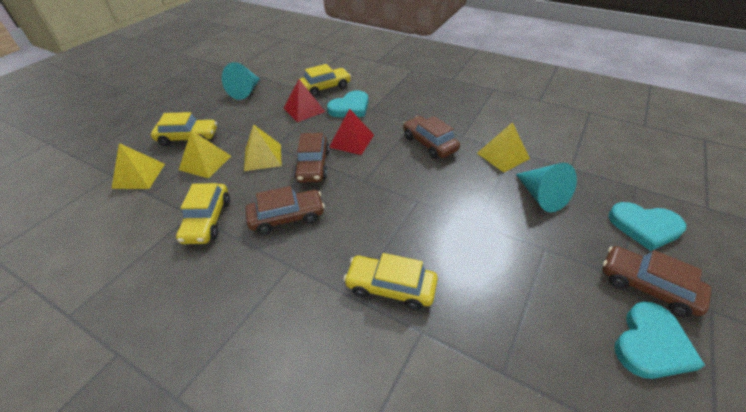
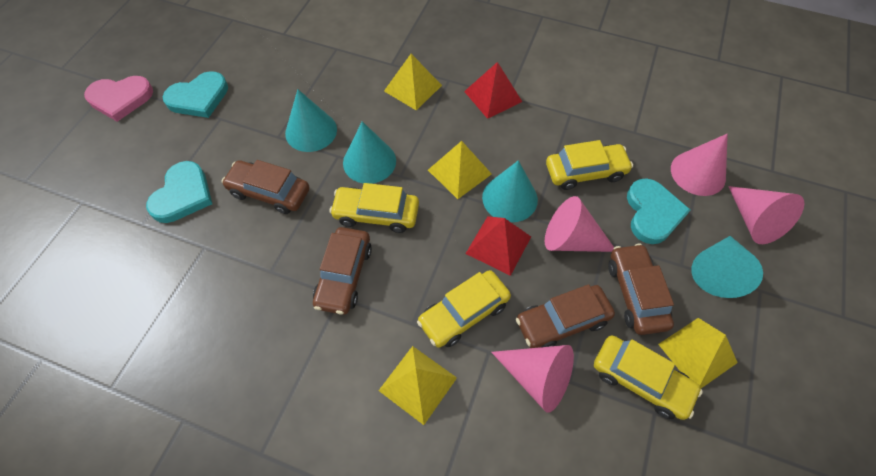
pink cone: 0 -> 4
pink heart: 0 -> 1
turquoise cone: 2 -> 4

